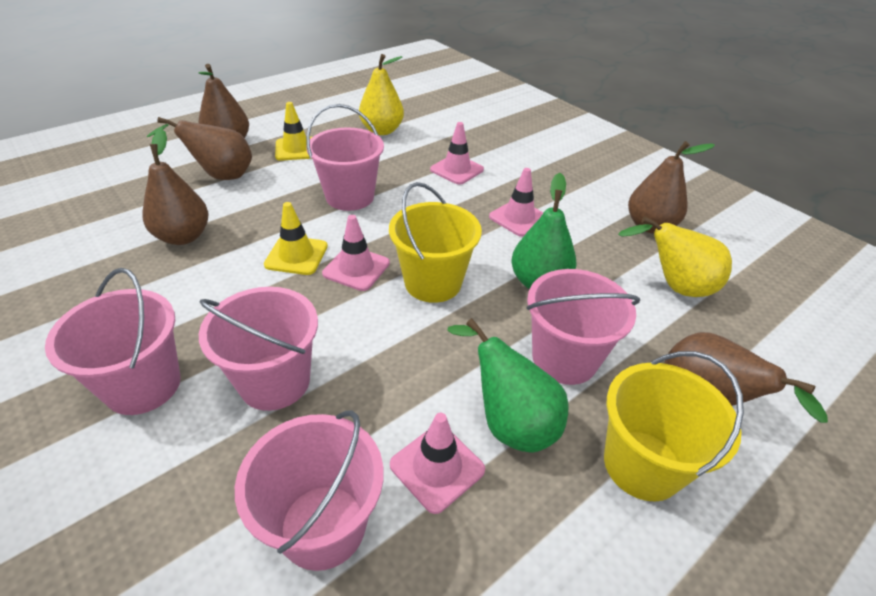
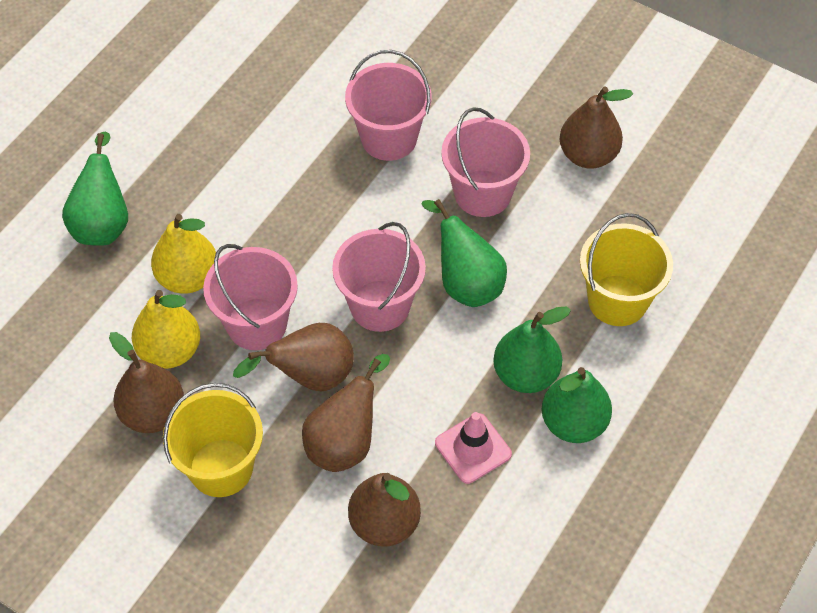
green pear: 2 -> 4
pink bucket: 5 -> 4
pink traffic cone: 4 -> 1
yellow traffic cone: 2 -> 0

